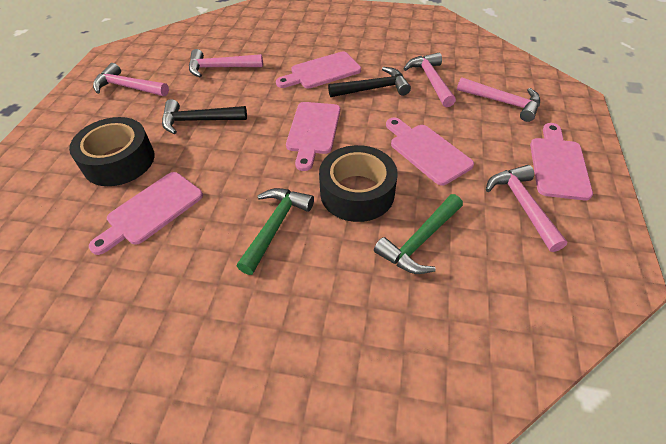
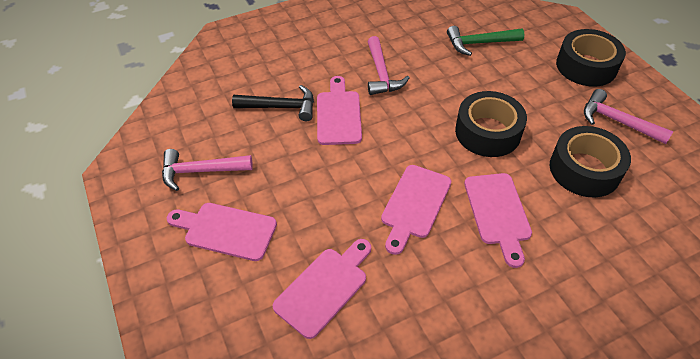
black hammer: 2 -> 1
black tape: 2 -> 3
green hammer: 2 -> 1
pink hammer: 5 -> 3

